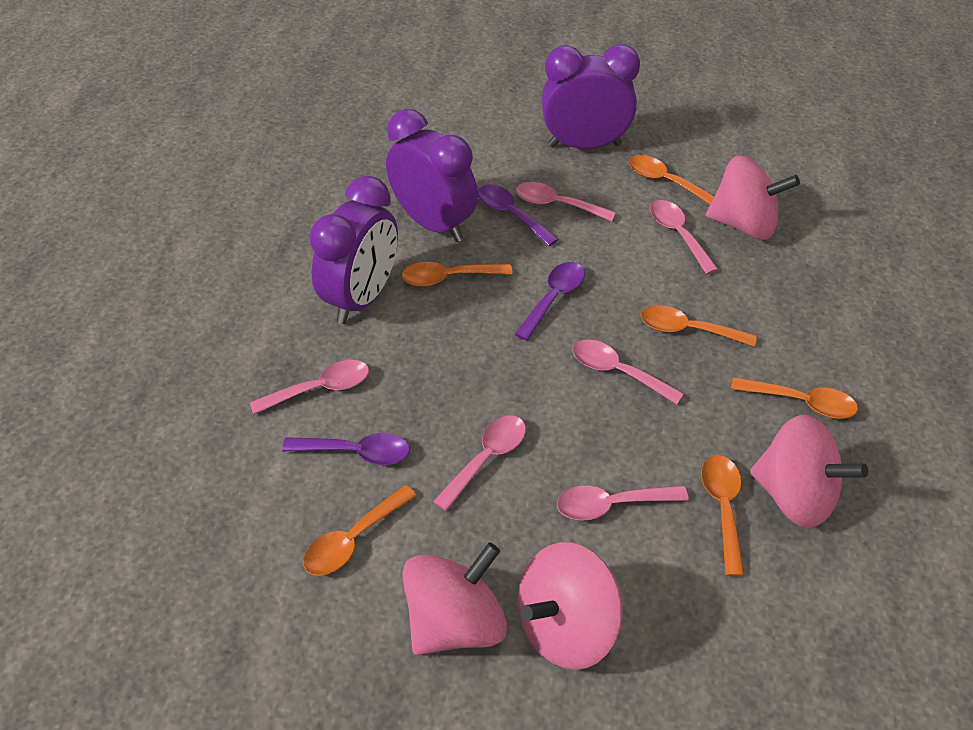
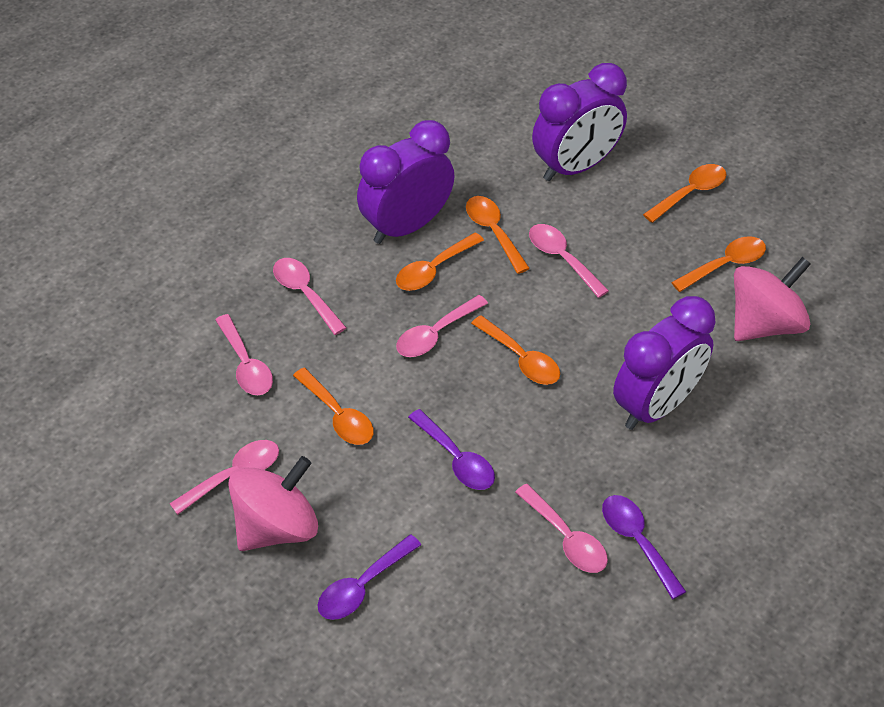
pink spinning top: 4 -> 2

